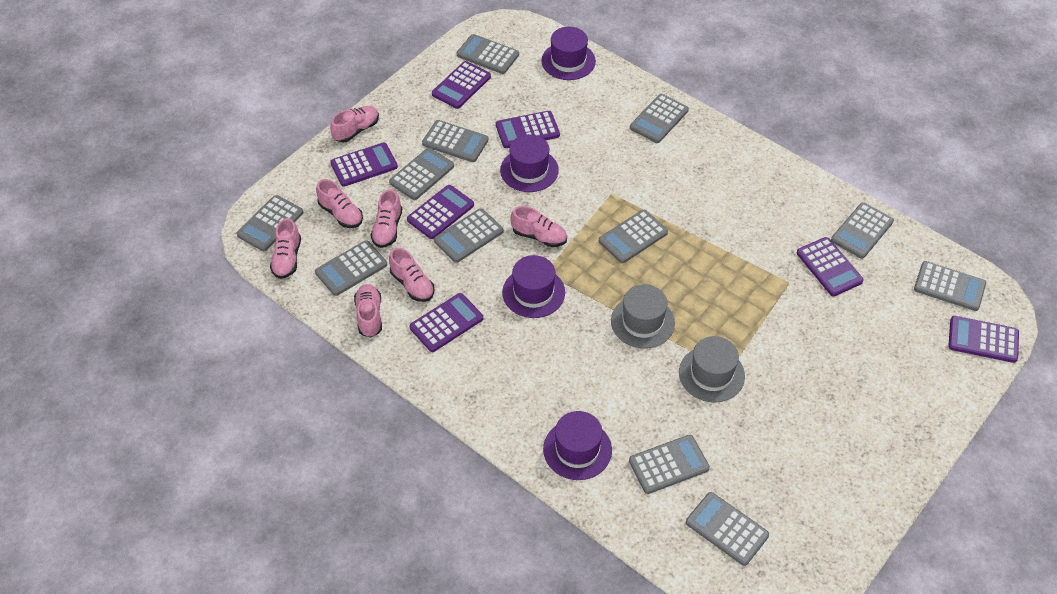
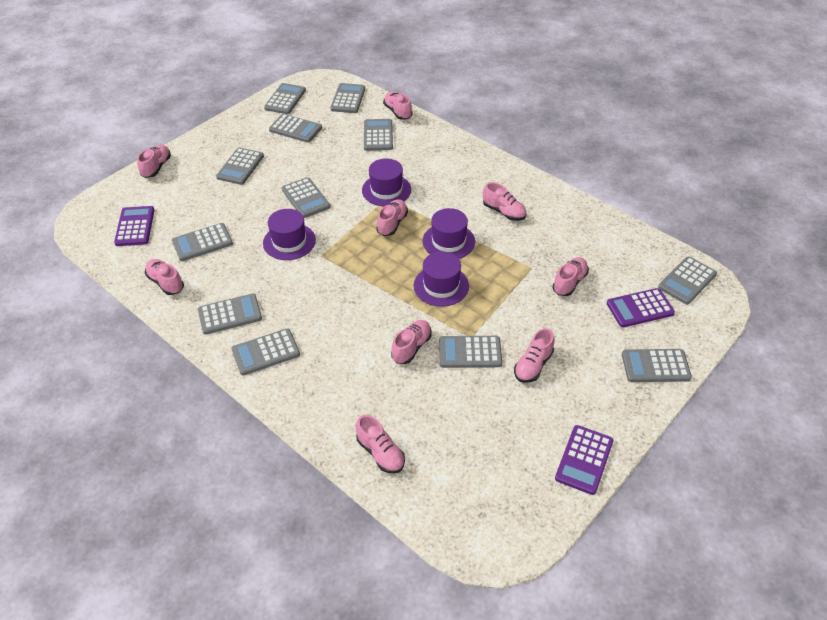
grey hat: 2 -> 0
pink shoe: 7 -> 9
purple calculator: 7 -> 3

